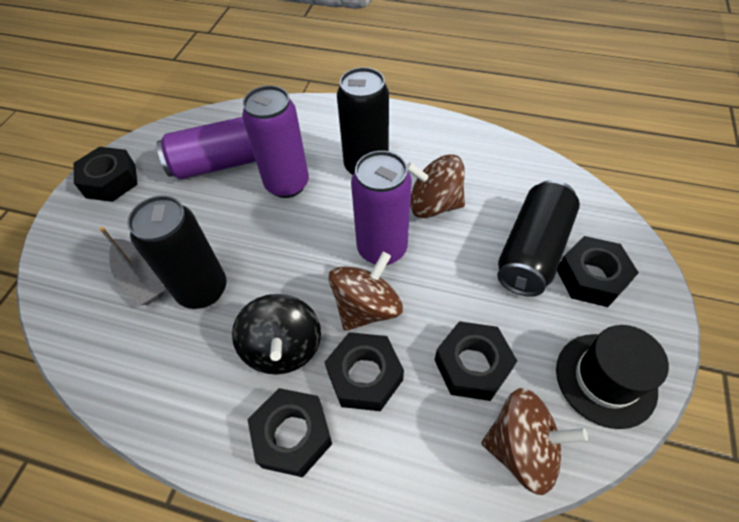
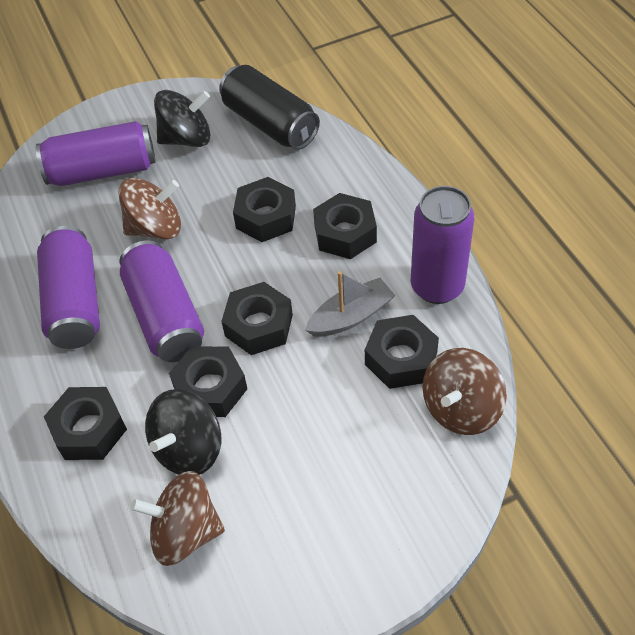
black can: 3 -> 1
black hat: 1 -> 0
black nut: 5 -> 6
black spinning top: 1 -> 2
purple can: 3 -> 4

